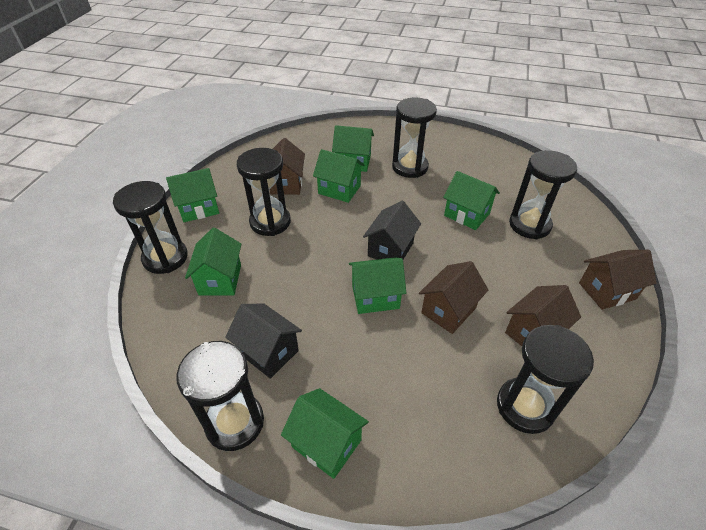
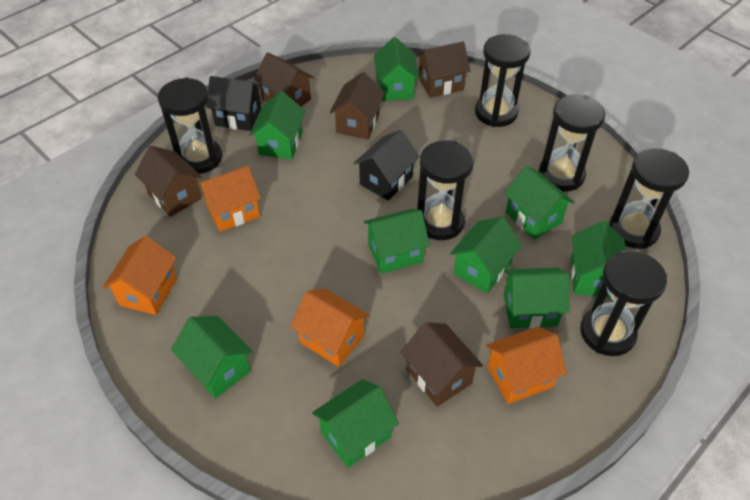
brown house: 4 -> 5
green house: 7 -> 9
orange house: 0 -> 4

